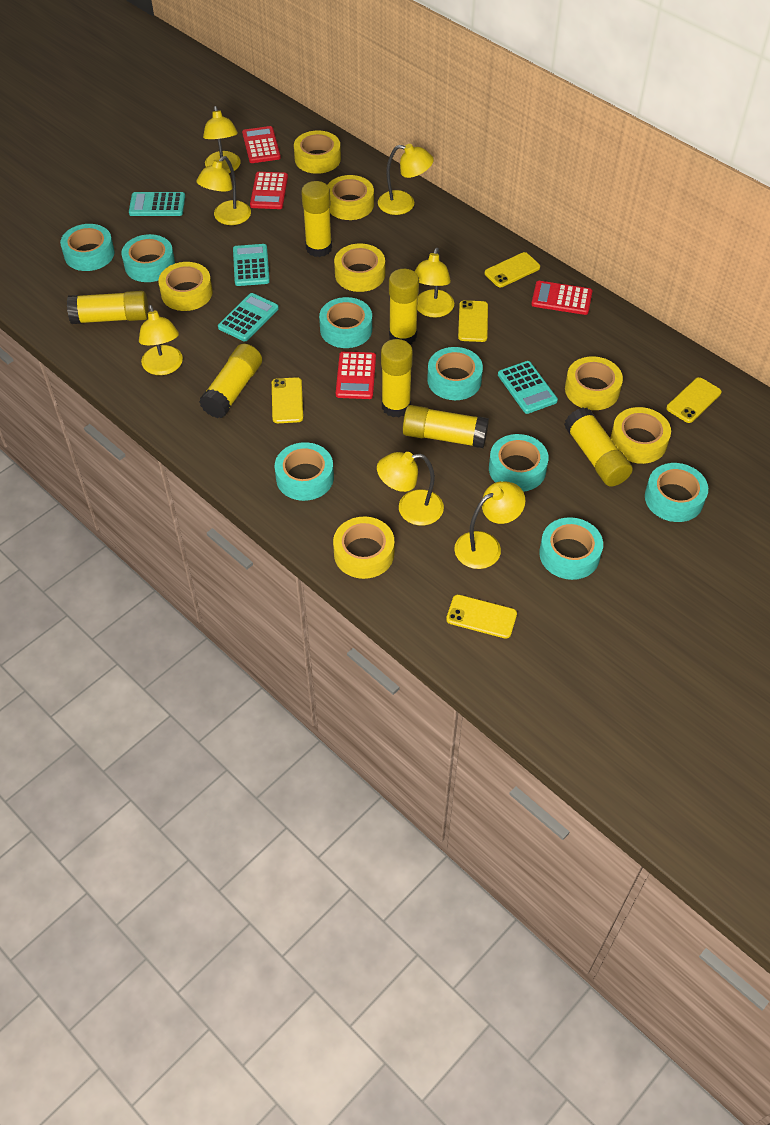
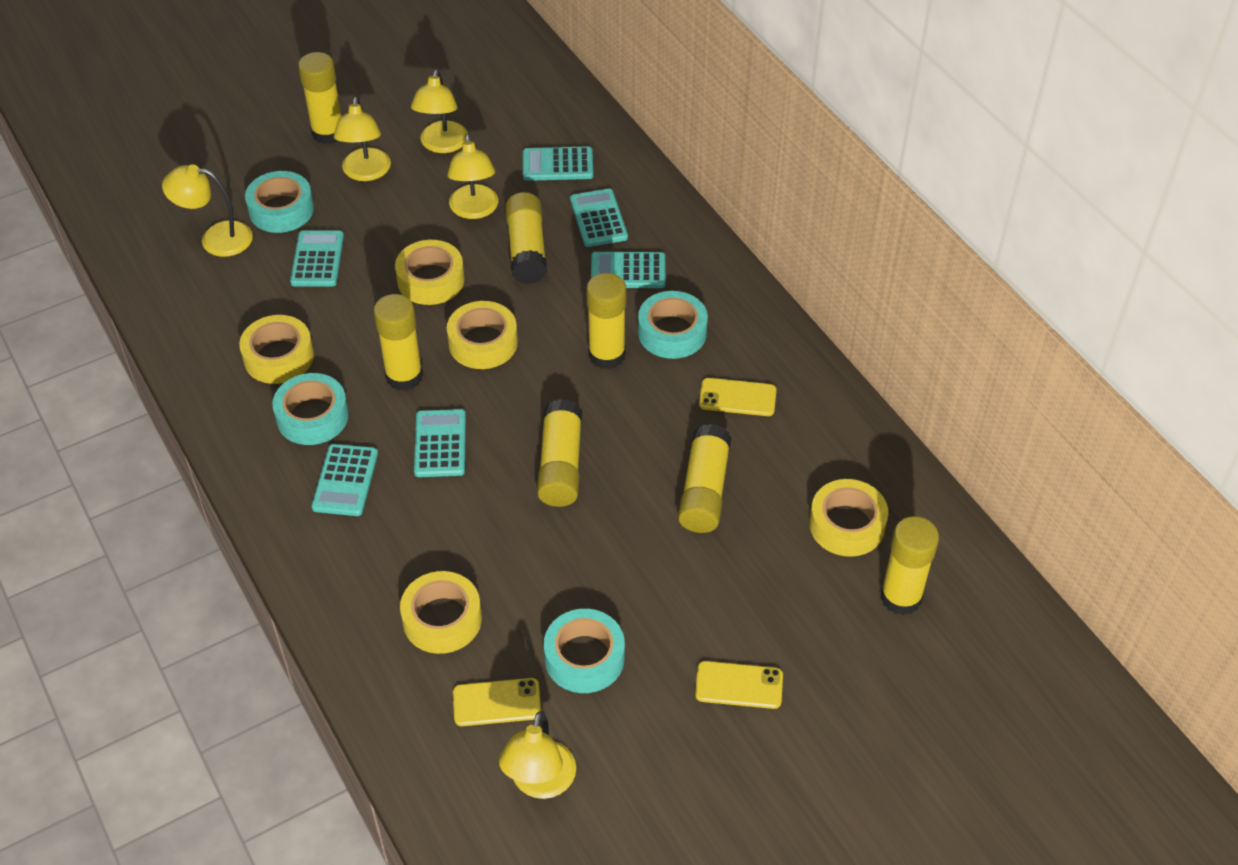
red calculator: 4 -> 0
turquoise calculator: 4 -> 6
turquoise tape: 8 -> 4
yellow lamp: 7 -> 5
yellow phone: 5 -> 3
yellow tape: 7 -> 5

